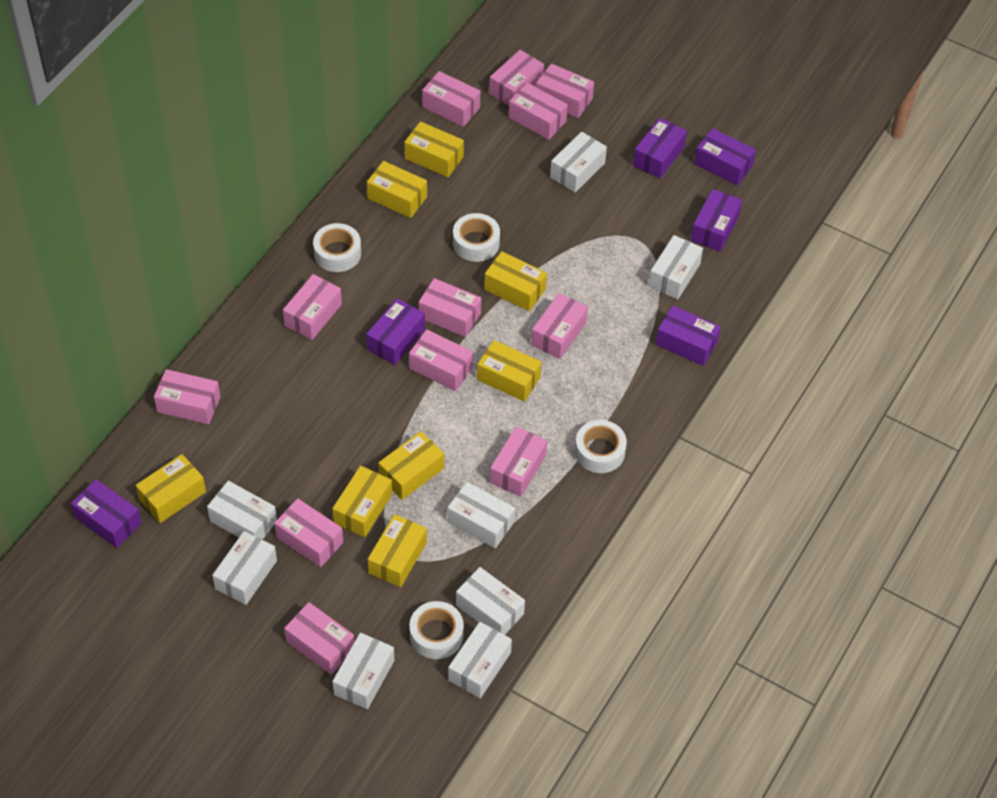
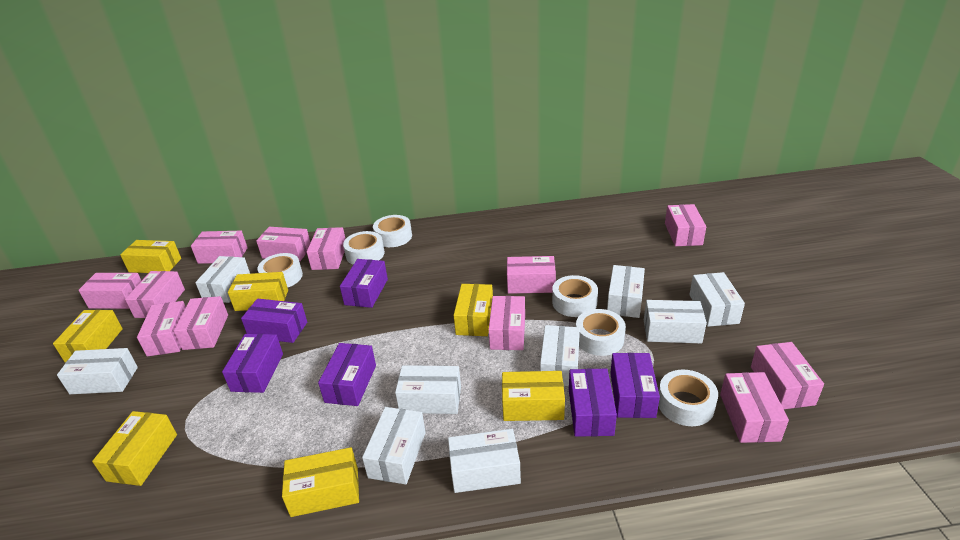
white box: 8 -> 9
white tape: 4 -> 6
yellow box: 8 -> 7

